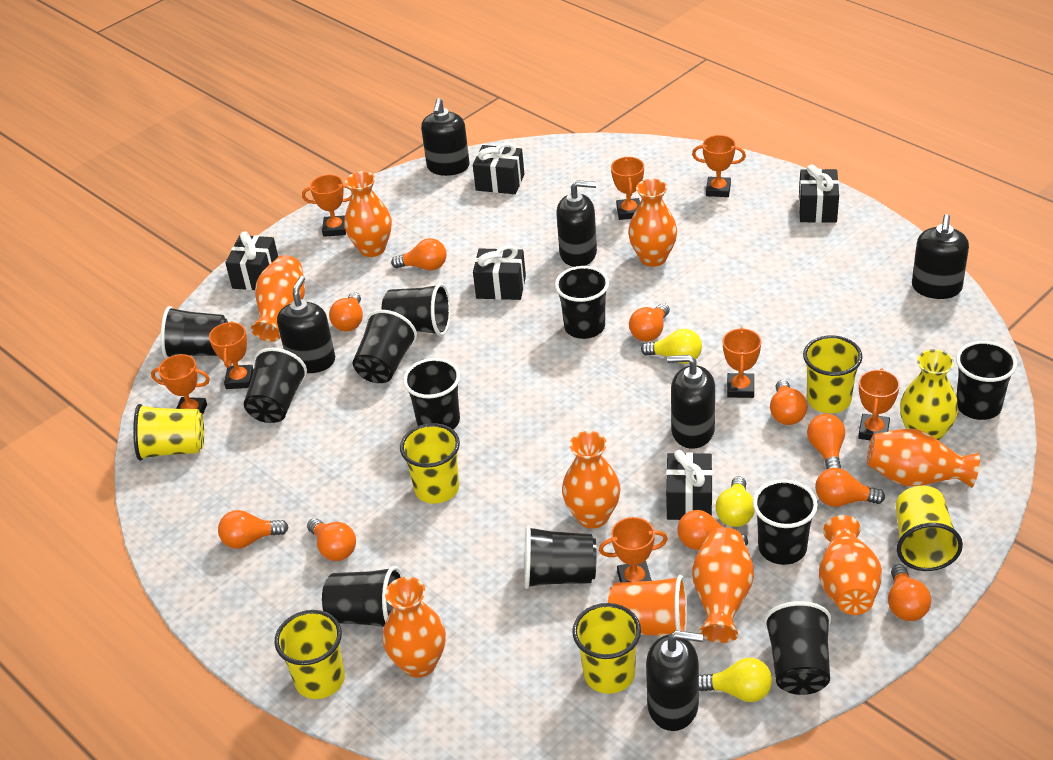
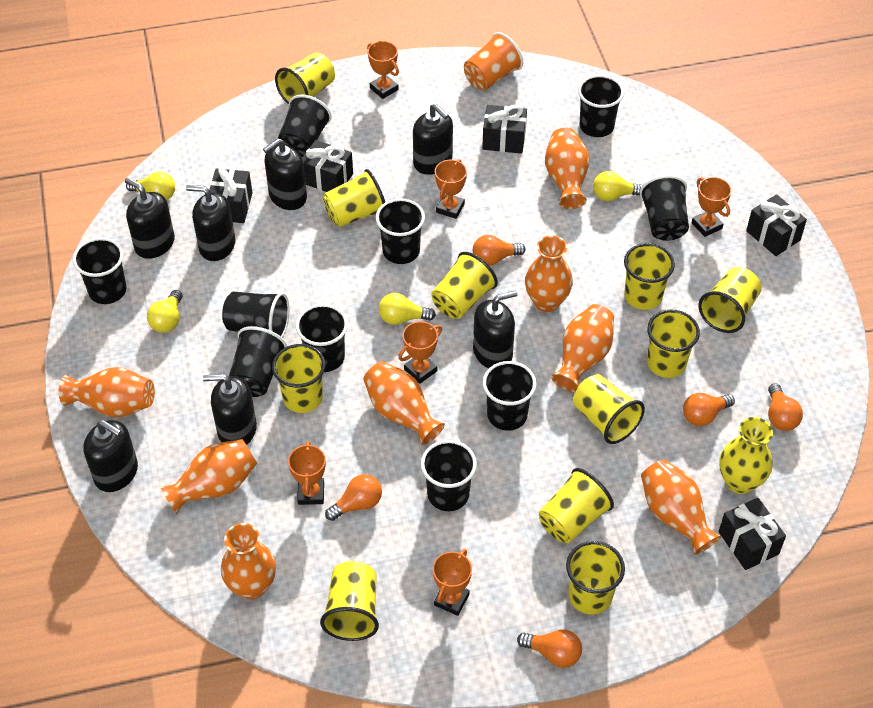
black cup: 11 -> 10
black soap dispenser: 6 -> 7
orange light bulb: 10 -> 5
orange trophy: 8 -> 6
yellow cup: 6 -> 11
yellow light bulb: 3 -> 4

